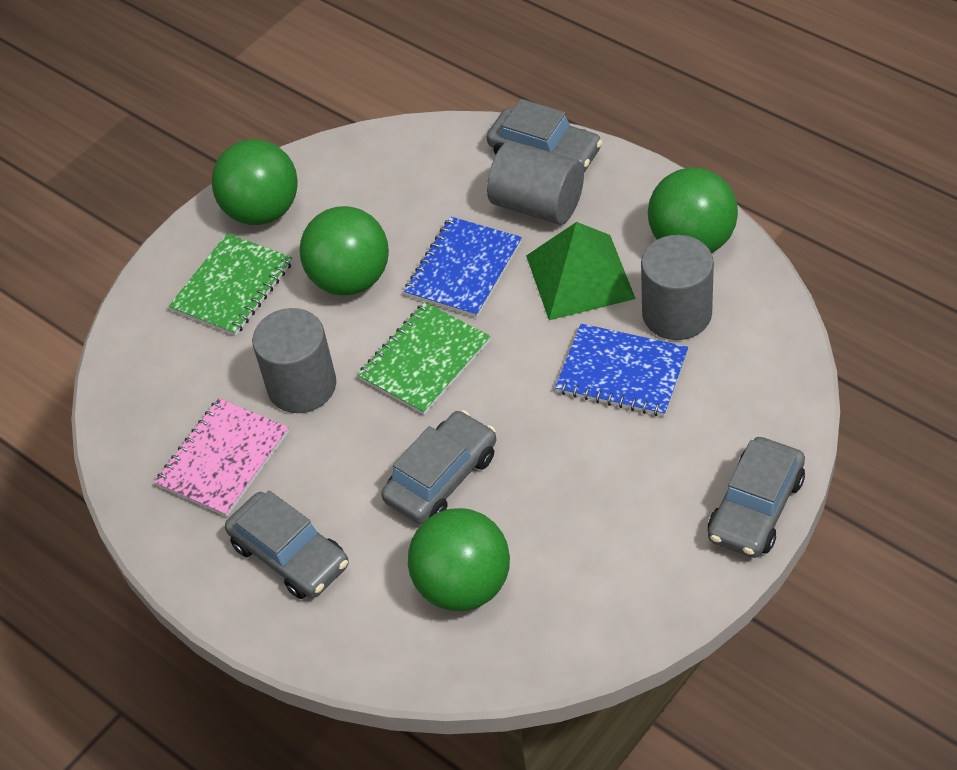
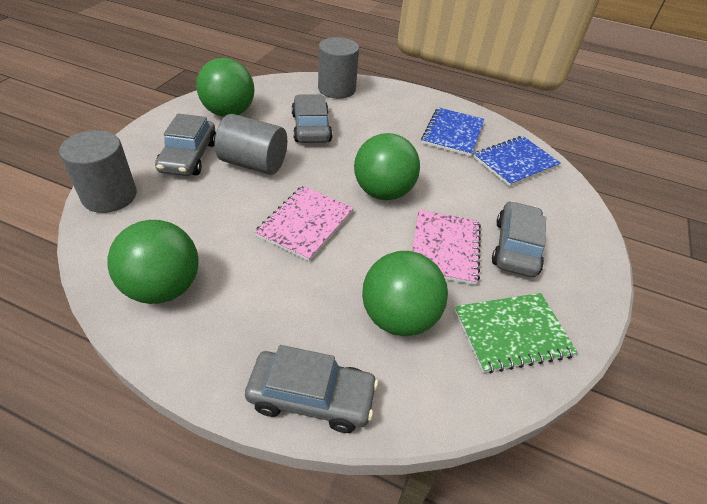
green notebook: 2 -> 1
green pyramid: 1 -> 0
pink notebook: 1 -> 2

